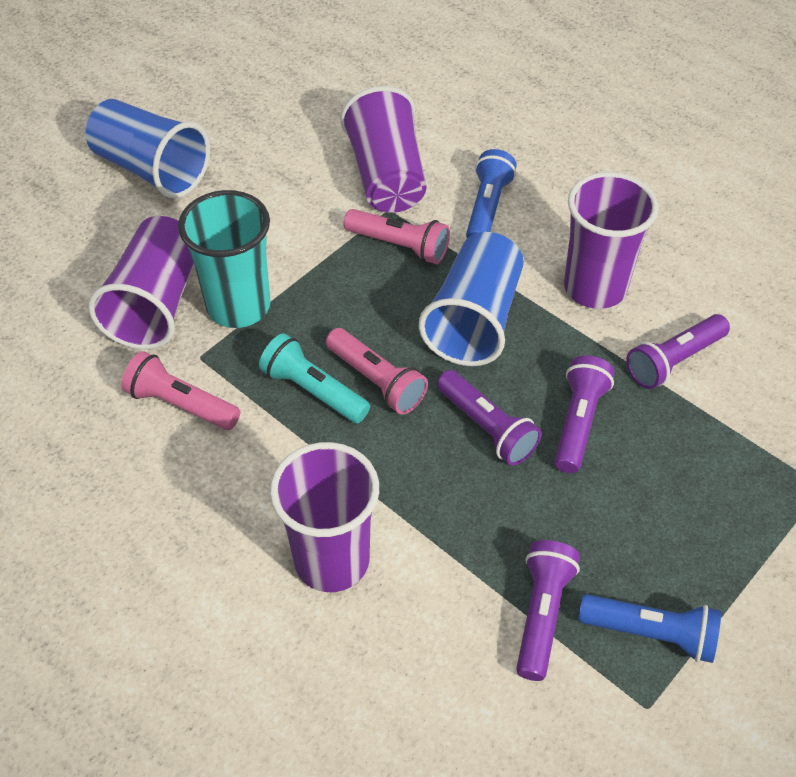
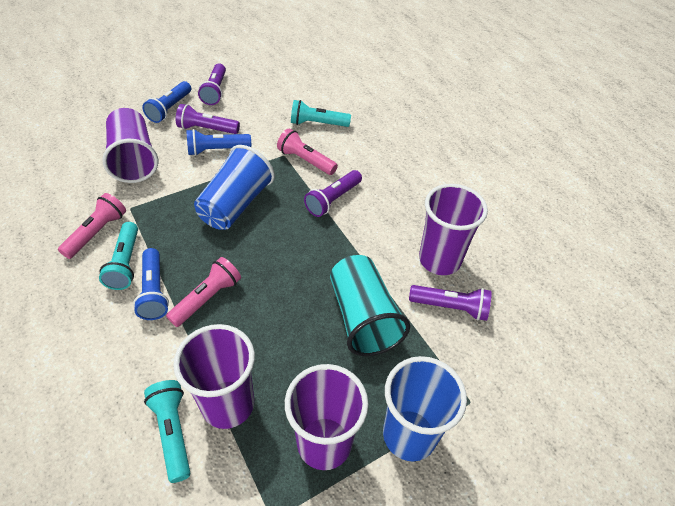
blue flashlight: 2 -> 3
turquoise flashlight: 1 -> 3

